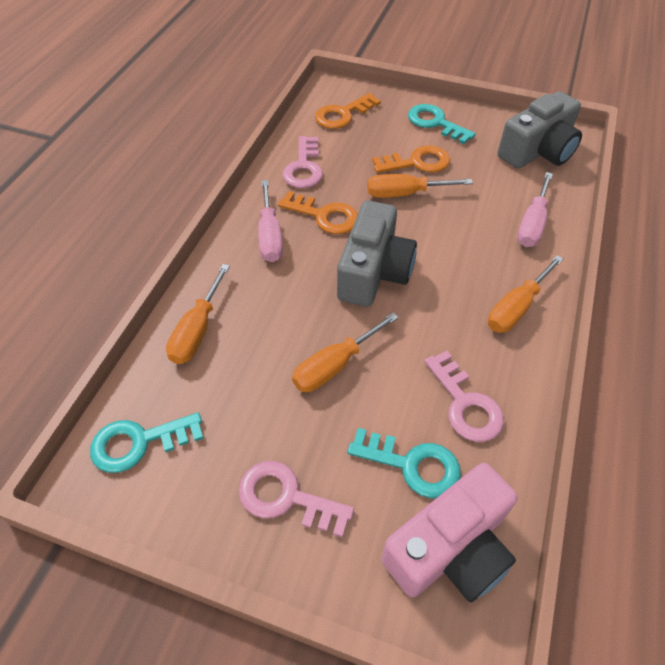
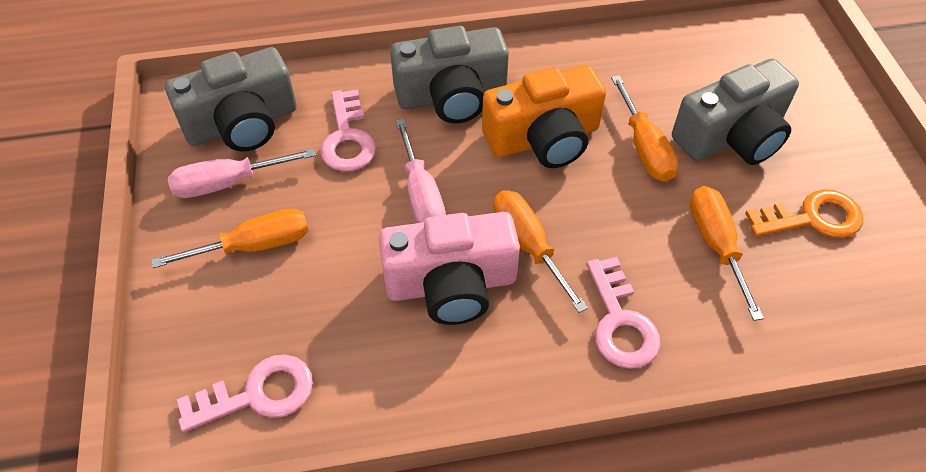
grey camera: 2 -> 3
orange camera: 0 -> 1
orange key: 3 -> 1
turquoise key: 3 -> 0

